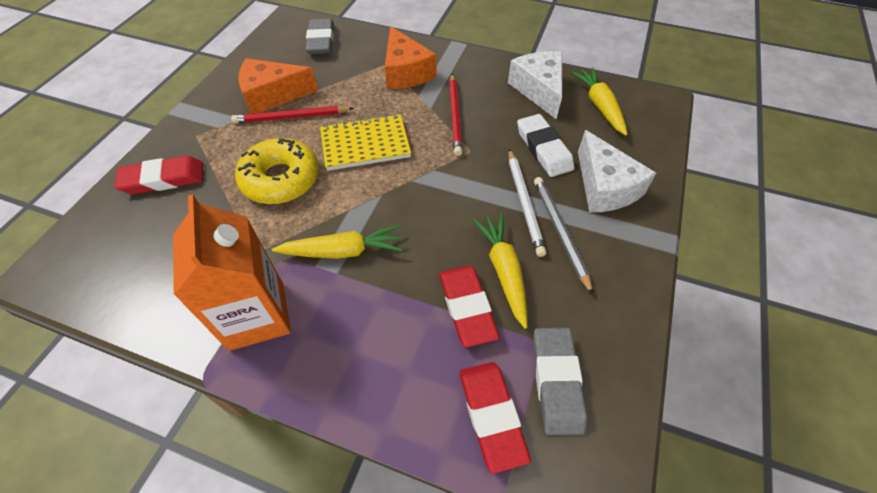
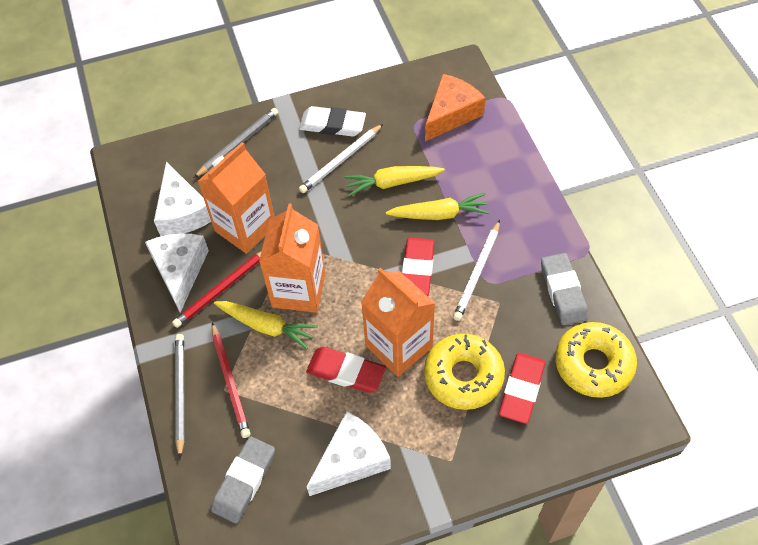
grey pencil: 1 -> 2
orange carton: 1 -> 3
orange cheese: 2 -> 1
white cheese: 2 -> 3
white pencil: 1 -> 2
yellow donut: 1 -> 2
yellow notebook: 1 -> 0

